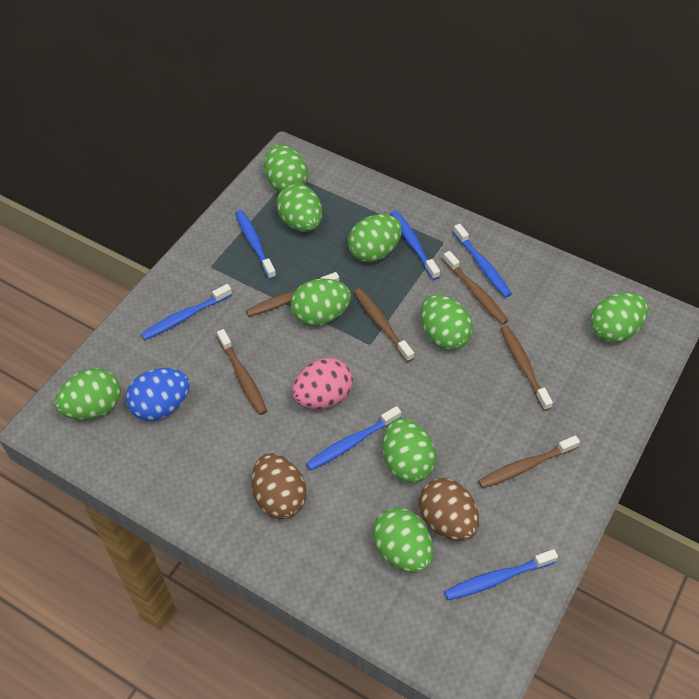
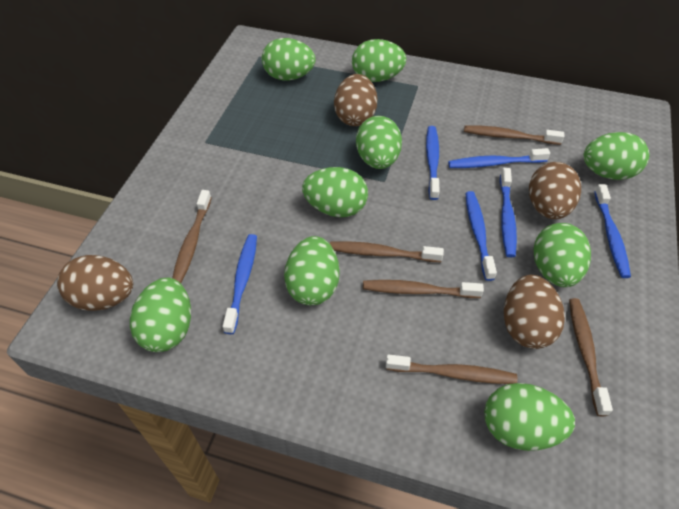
blue egg: 1 -> 0
brown egg: 2 -> 4
pink egg: 1 -> 0

